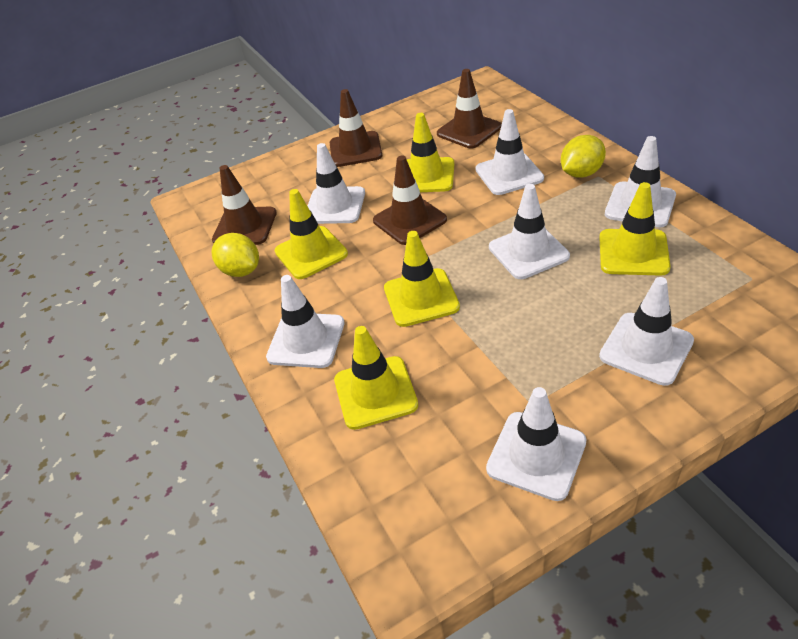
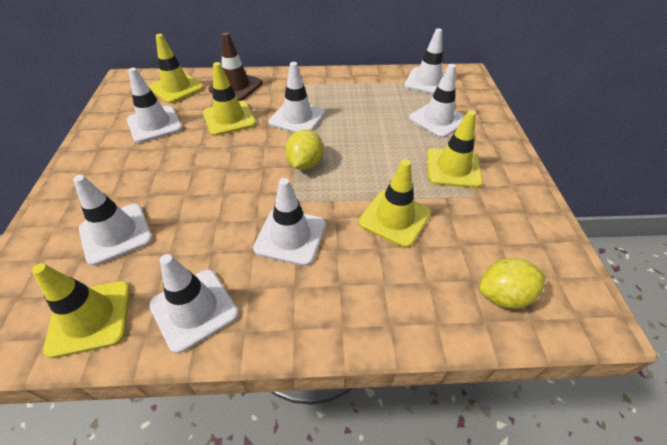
brown traffic cone: 4 -> 1

